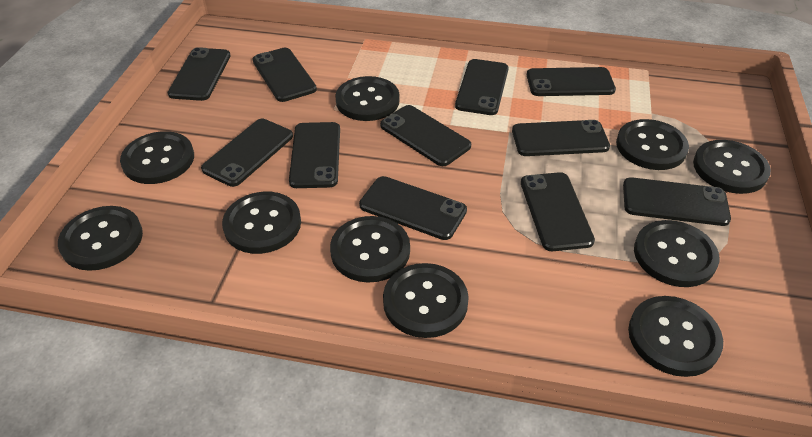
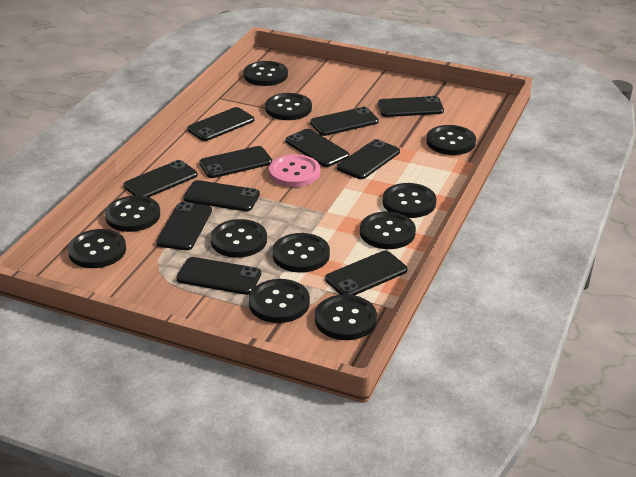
black button: 10 -> 11
pink button: 0 -> 1

